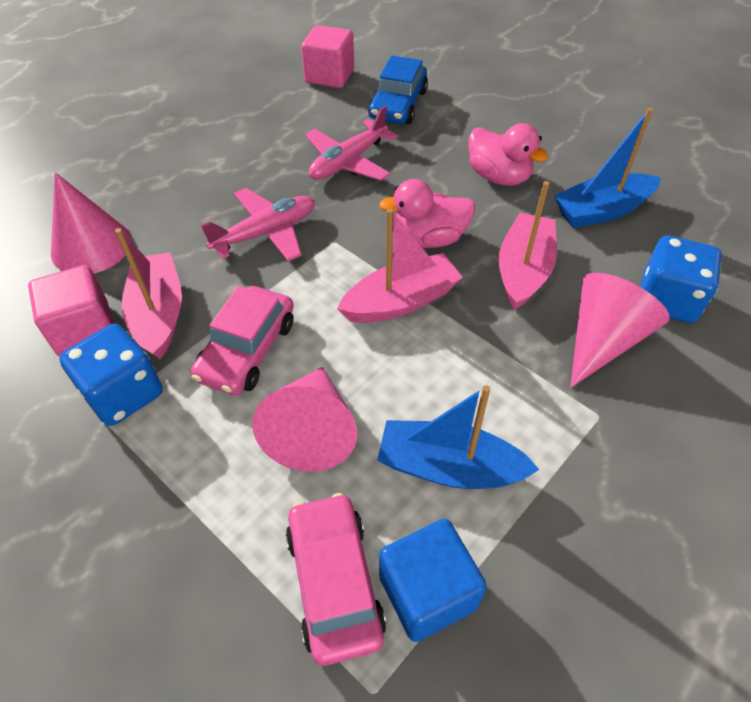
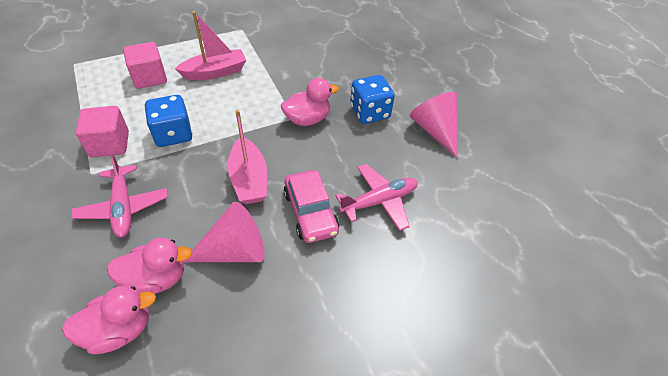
blue boat: 2 -> 0
blue car: 1 -> 0
blue cube: 1 -> 0
pink boat: 3 -> 2
pink car: 2 -> 1
pink cone: 3 -> 2
pink duck: 2 -> 3

